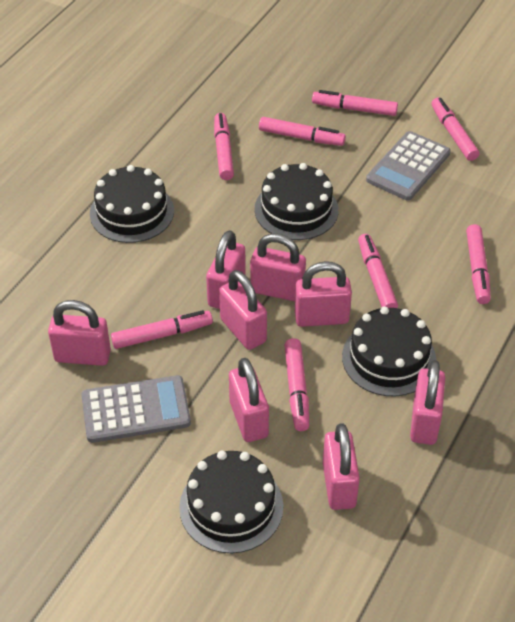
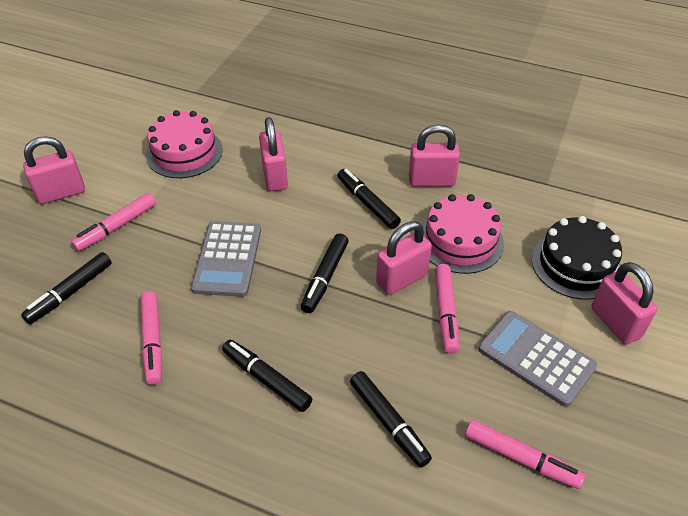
black cake: 4 -> 1
black marker: 0 -> 5
pink cake: 0 -> 2
pink marker: 8 -> 4
pink padlock: 8 -> 5

